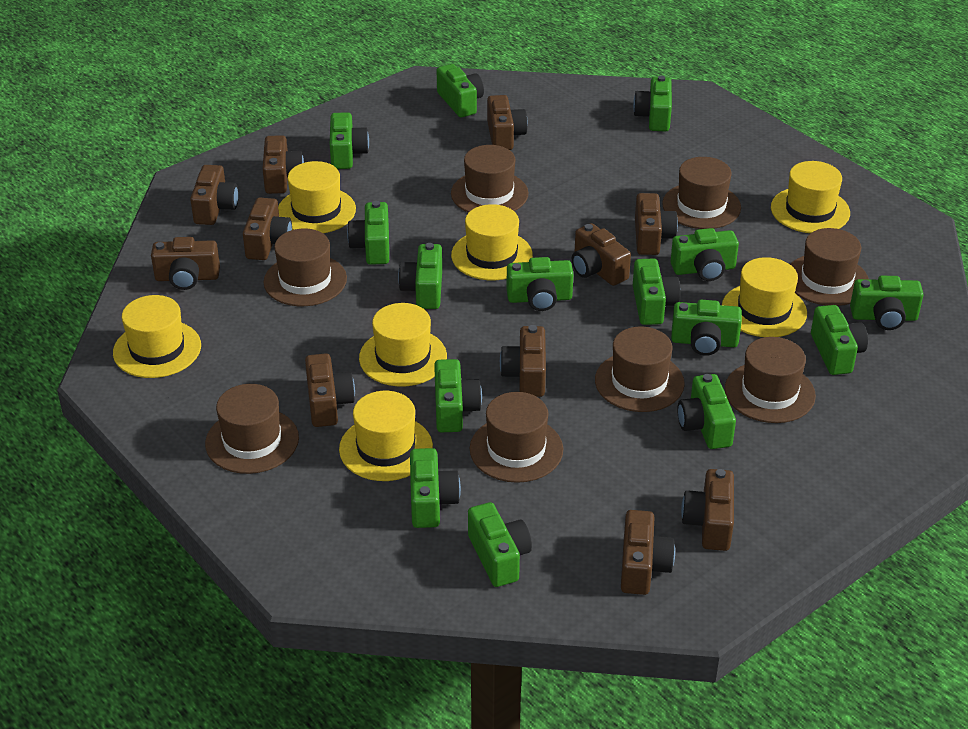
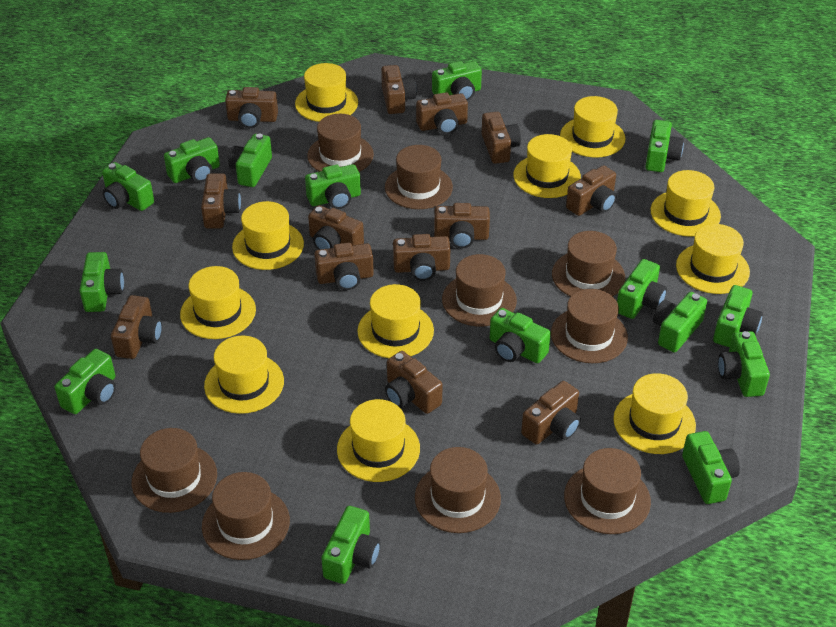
brown camera: 11 -> 13
brown hat: 8 -> 9
yellow hat: 7 -> 11

